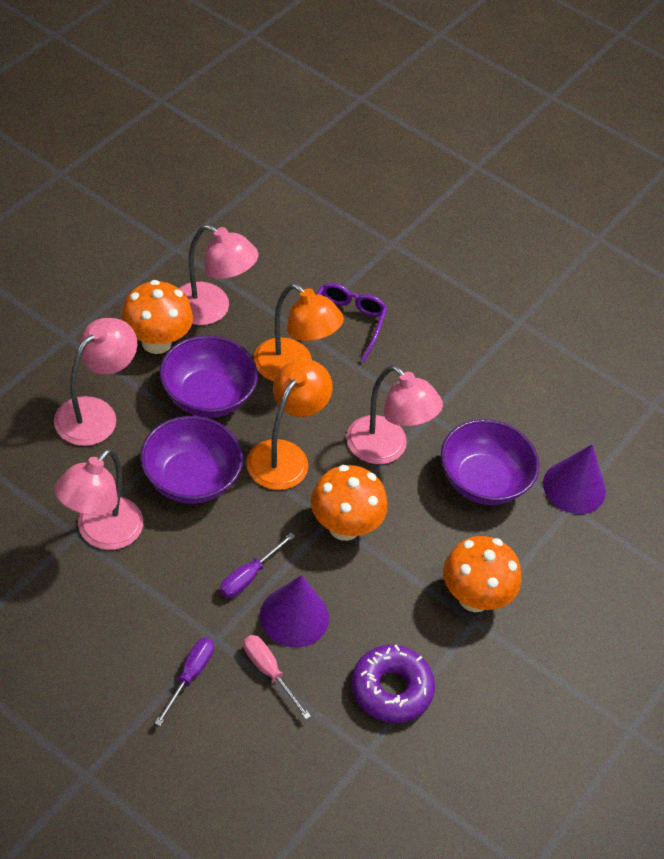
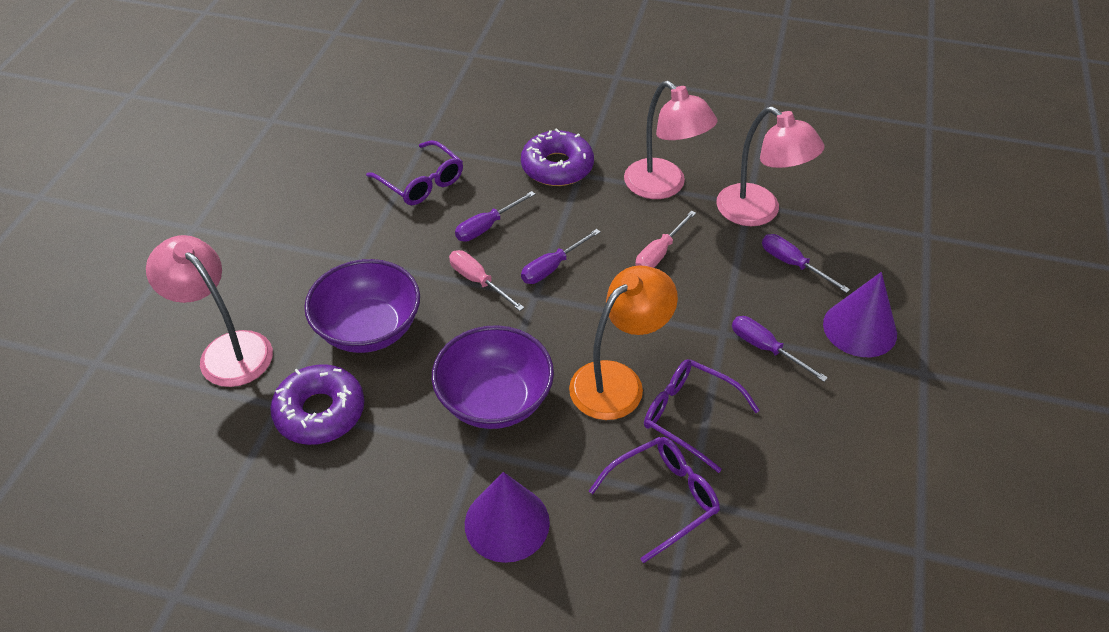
orange lamp: 2 -> 1
orange mushroom: 3 -> 0
pink lamp: 4 -> 3
pink screwdriver: 1 -> 2
purple bowl: 3 -> 2
purple donut: 1 -> 2
purple glasses: 1 -> 3
purple screwdriver: 2 -> 4

